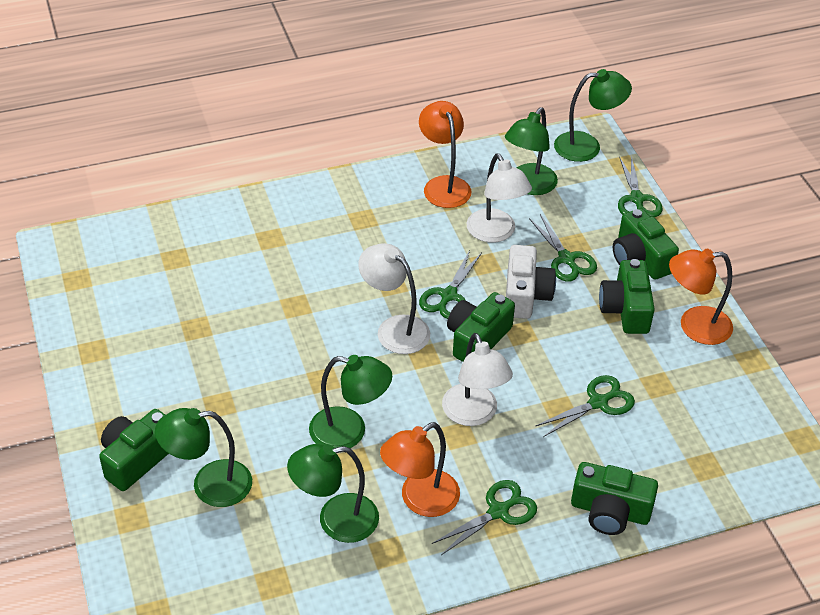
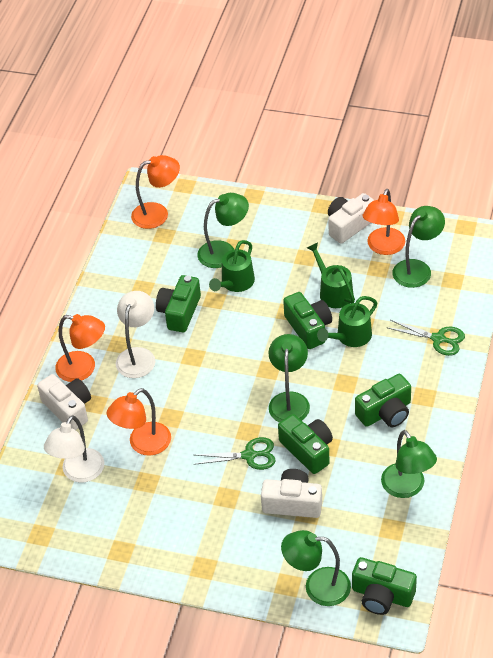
green scissors: 5 -> 2
green watering can: 0 -> 3
orange lamp: 3 -> 4
white camera: 1 -> 3
white lamp: 3 -> 2

